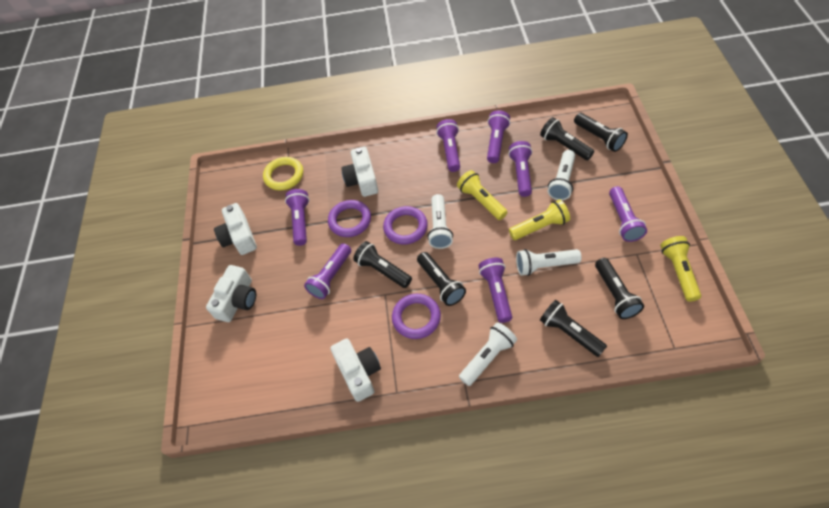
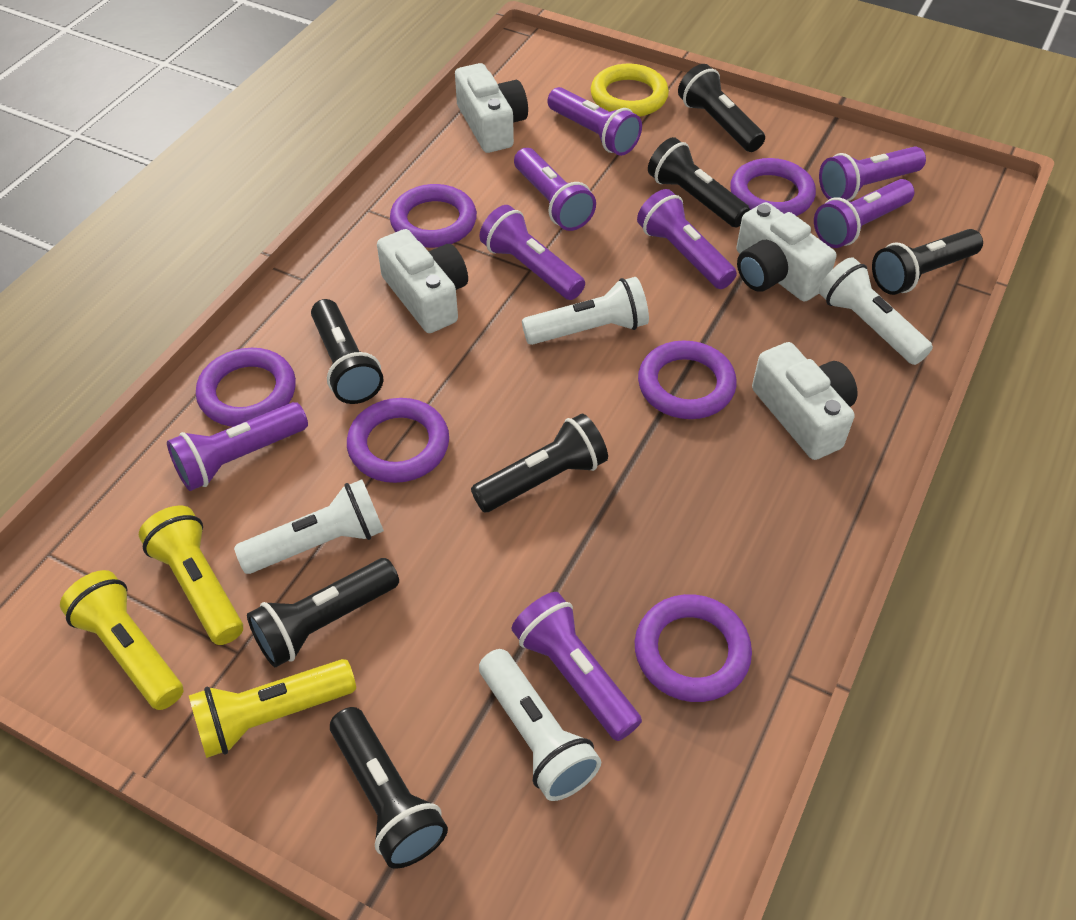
black flashlight: 6 -> 7
purple flashlight: 7 -> 8
purple ring: 3 -> 6

